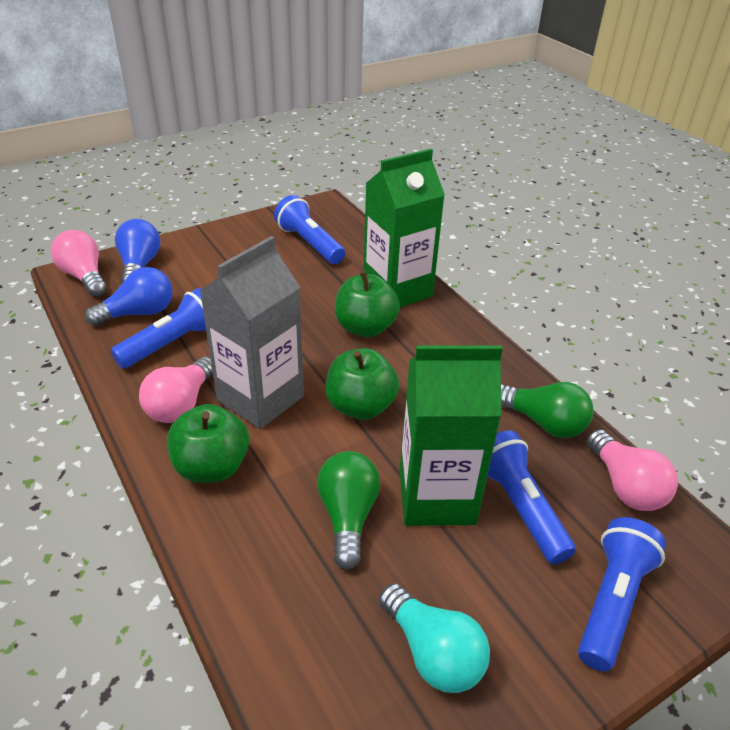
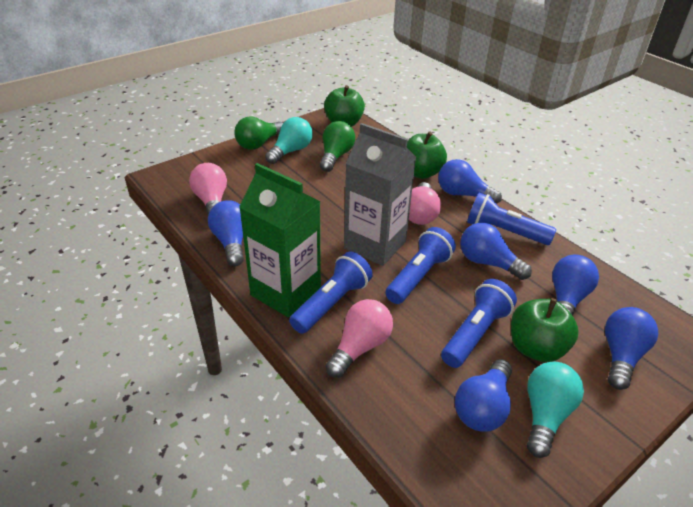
blue light bulb: 2 -> 6
green carton: 2 -> 1
turquoise light bulb: 1 -> 2

